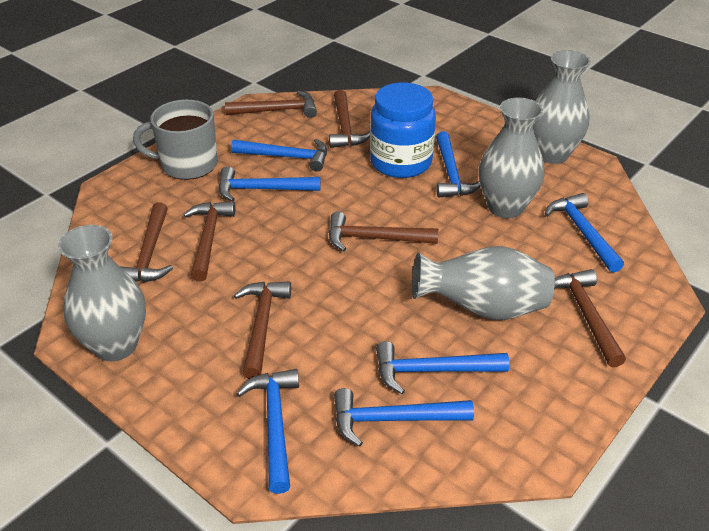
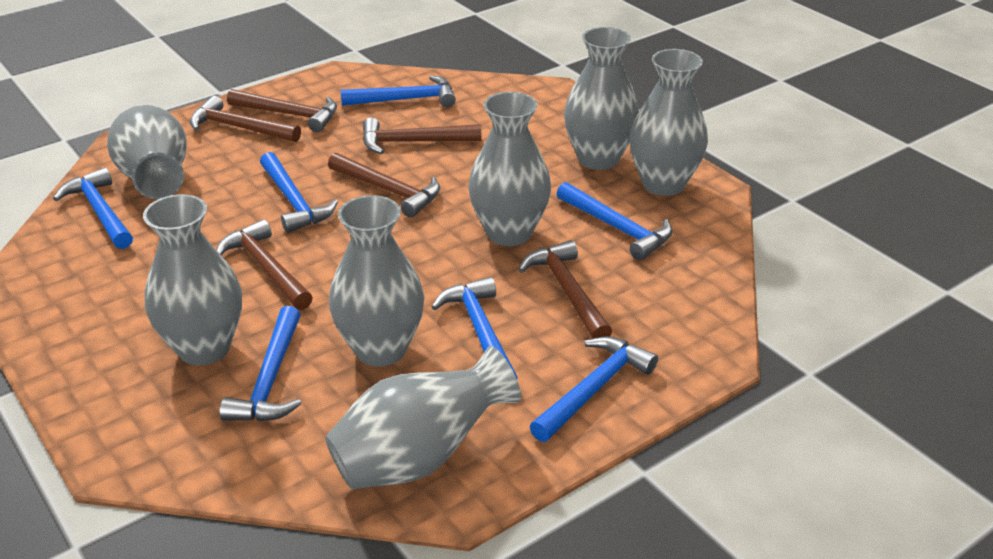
blue jar: 1 -> 0
brown hammer: 7 -> 6
grey mug: 1 -> 0
grey vase: 4 -> 7

